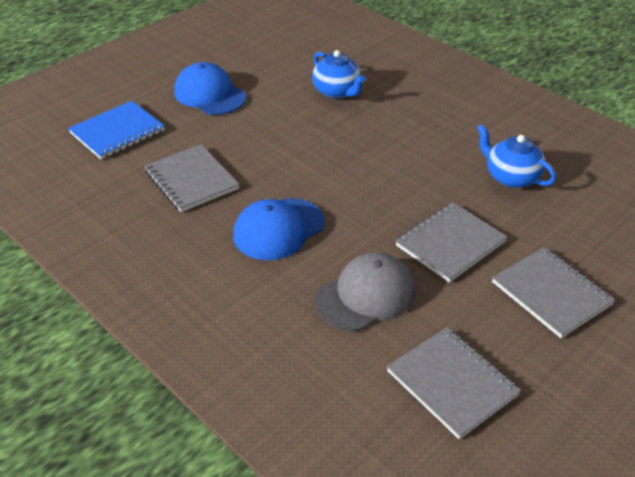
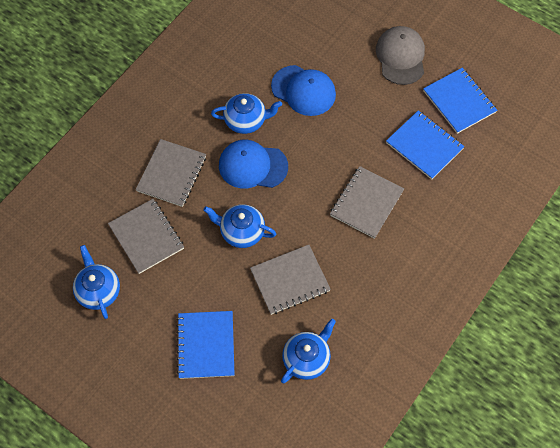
blue notebook: 1 -> 3
blue teapot: 2 -> 4

